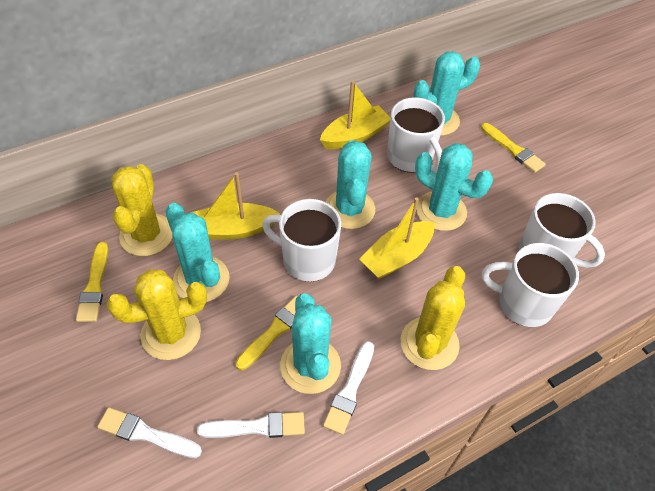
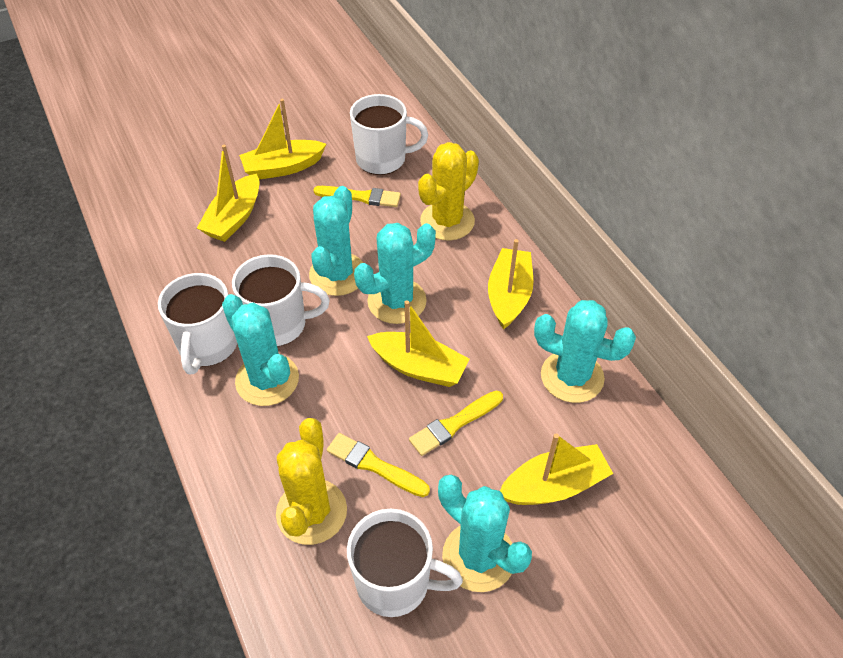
white brush: 3 -> 0
yellow boat: 3 -> 5
yellow cactus: 3 -> 2

